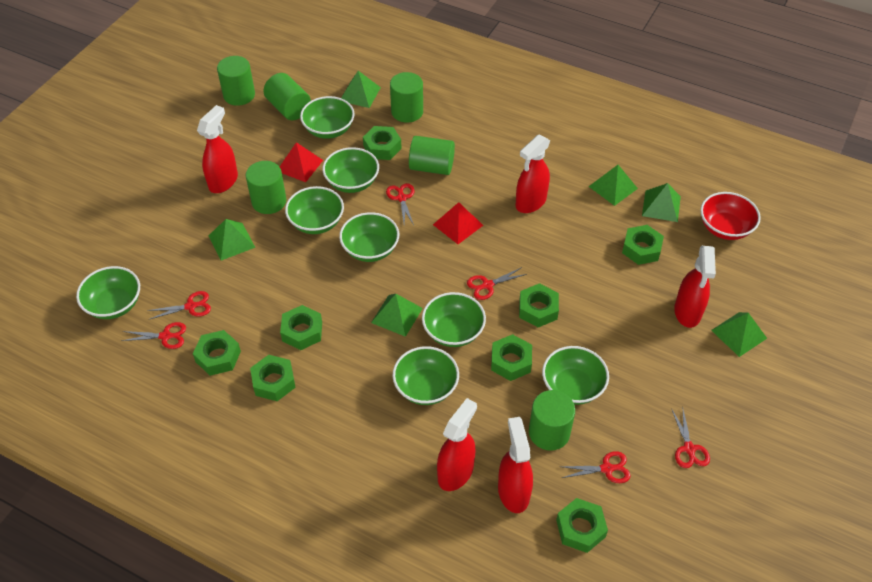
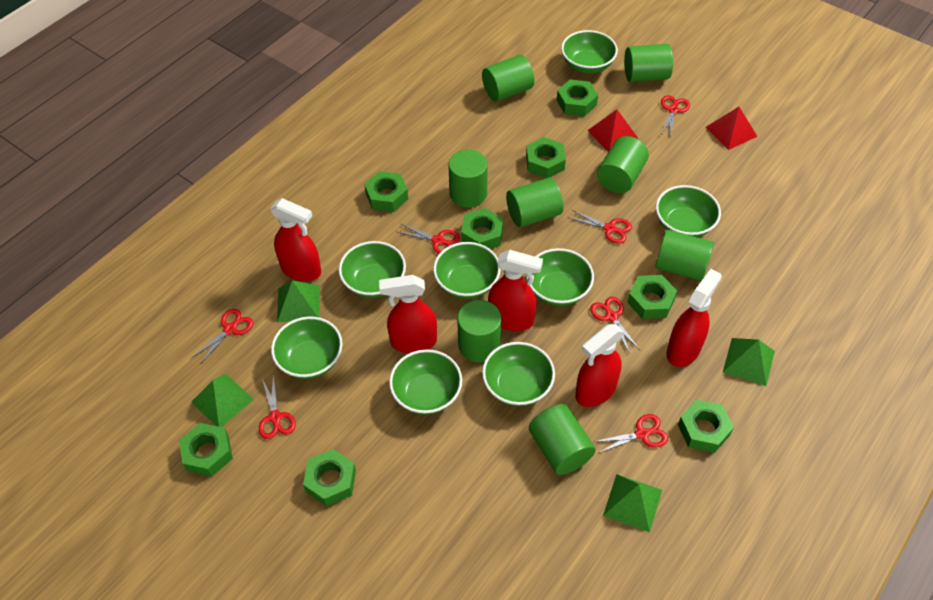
green cylinder: 6 -> 8
green pyramid: 6 -> 4
red bowl: 1 -> 0
red scissors: 6 -> 7

